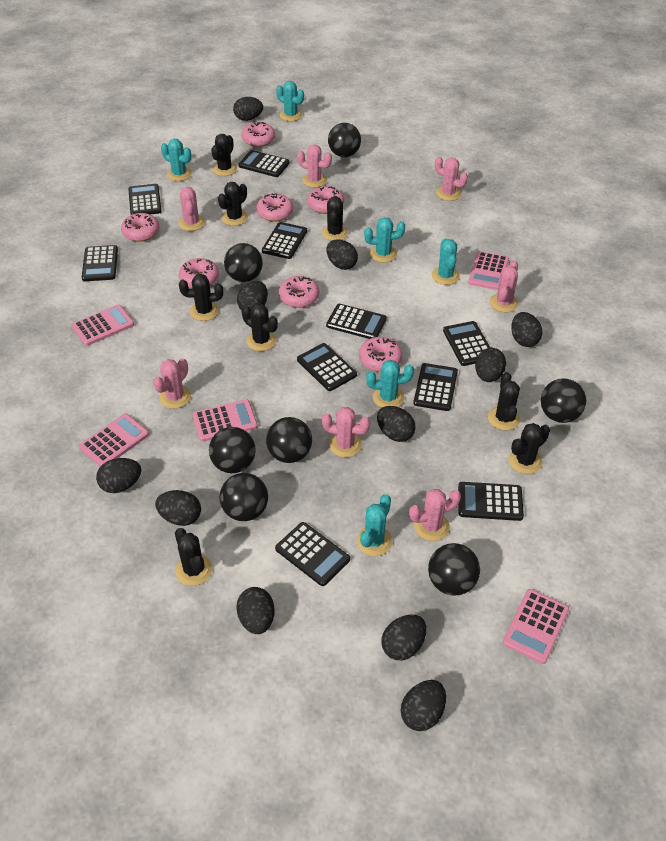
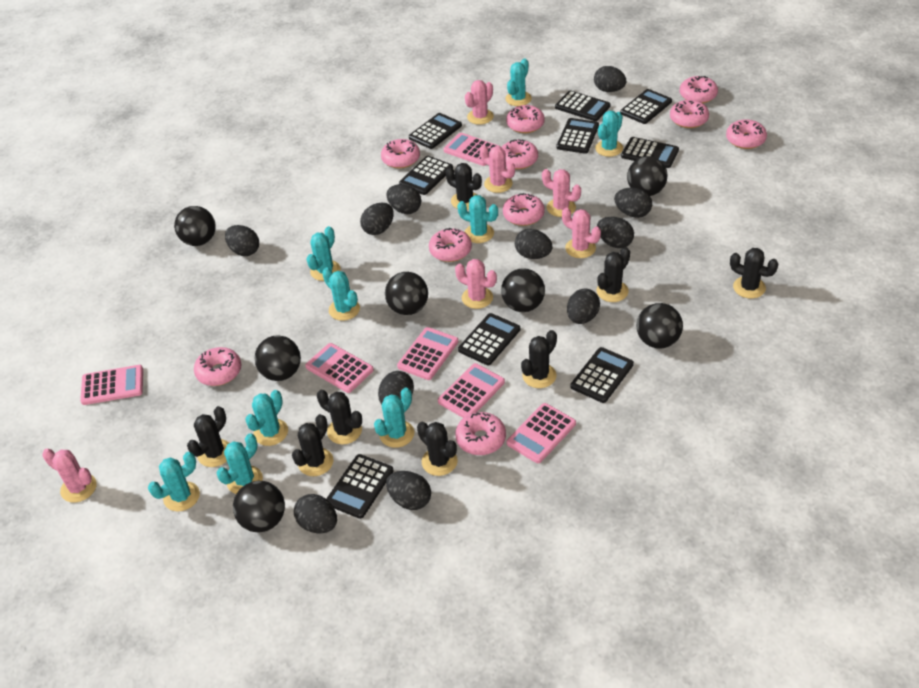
black calculator: 10 -> 9
pink cactus: 7 -> 6
pink calculator: 5 -> 6
pink donut: 7 -> 10
turquoise cactus: 6 -> 9

